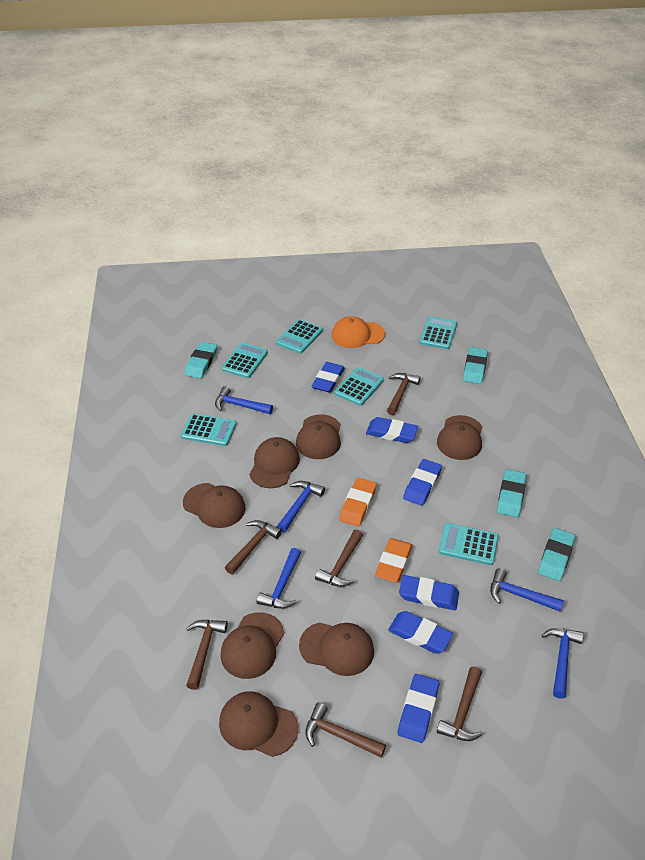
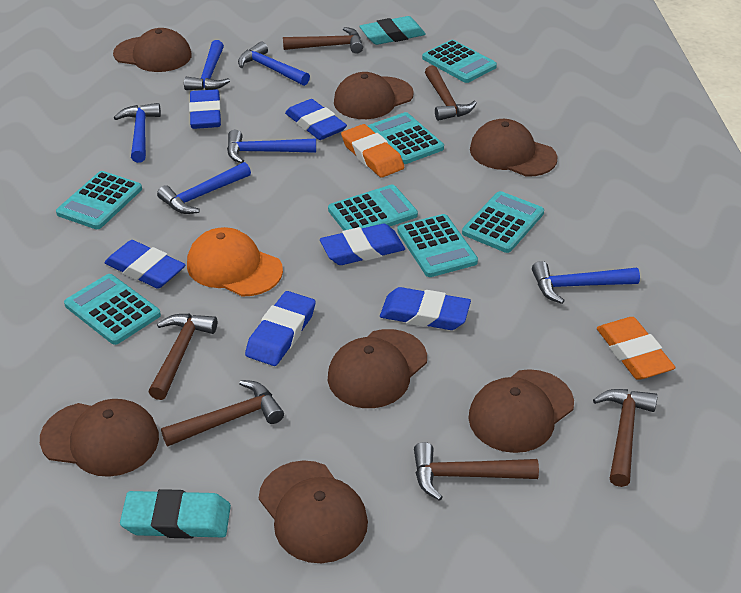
blue hammer: 5 -> 6
turquoise calculator: 6 -> 7
turquoise eraser: 4 -> 2

